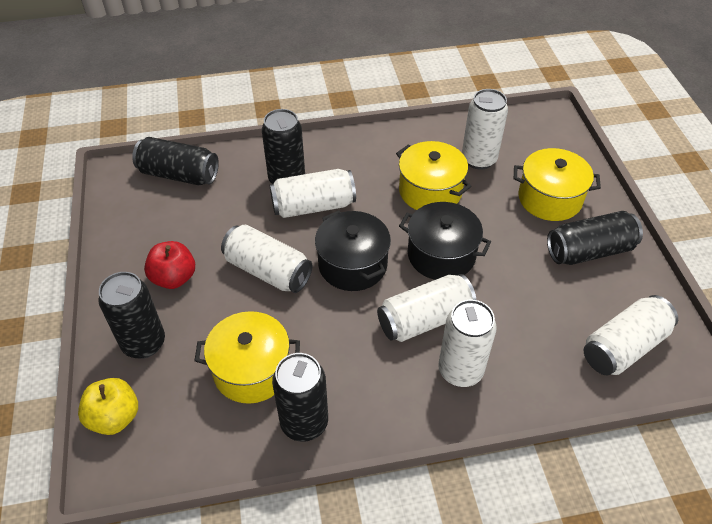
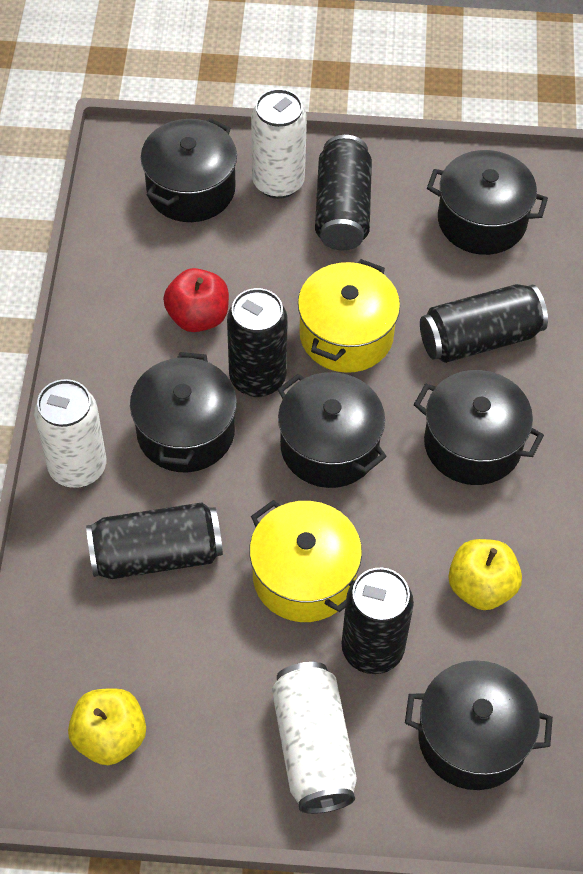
black pot: 2 -> 6
white can: 6 -> 3
yellow apple: 1 -> 2
yellow pot: 3 -> 2

